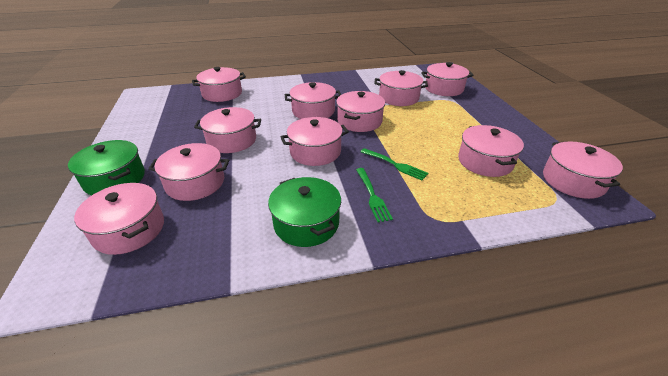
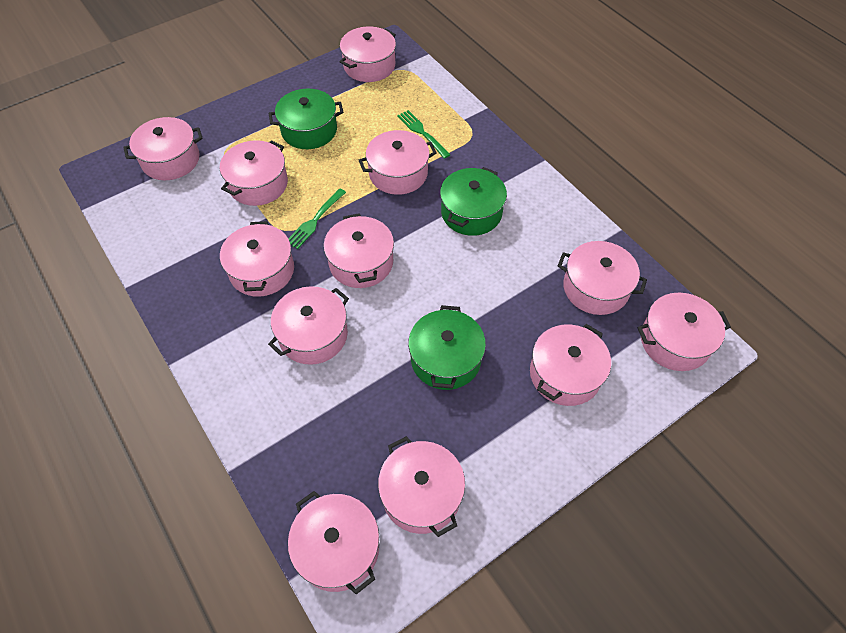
green pot: 2 -> 3
pink pot: 11 -> 12

